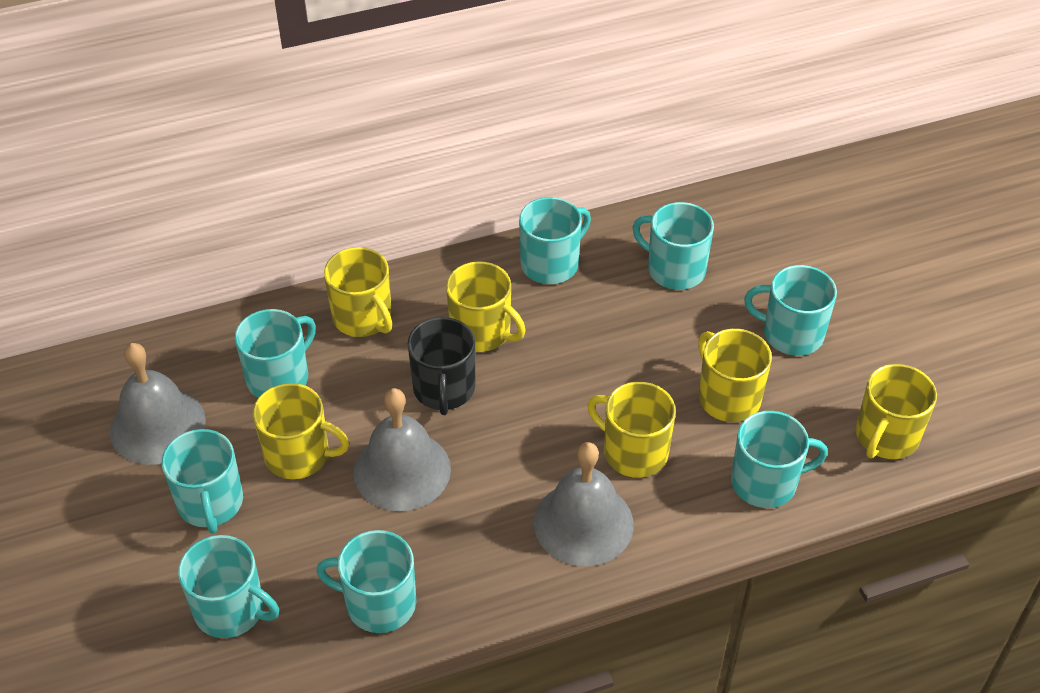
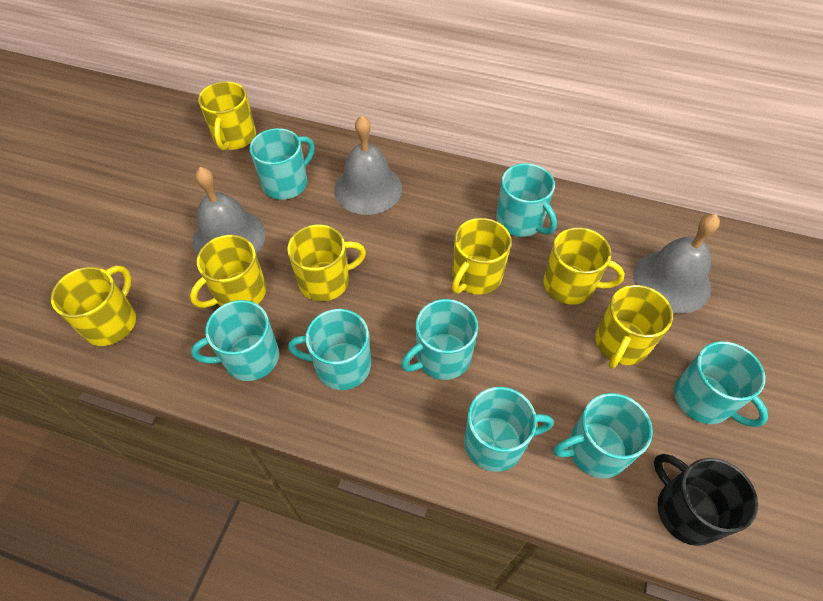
yellow mug: 6 -> 7

